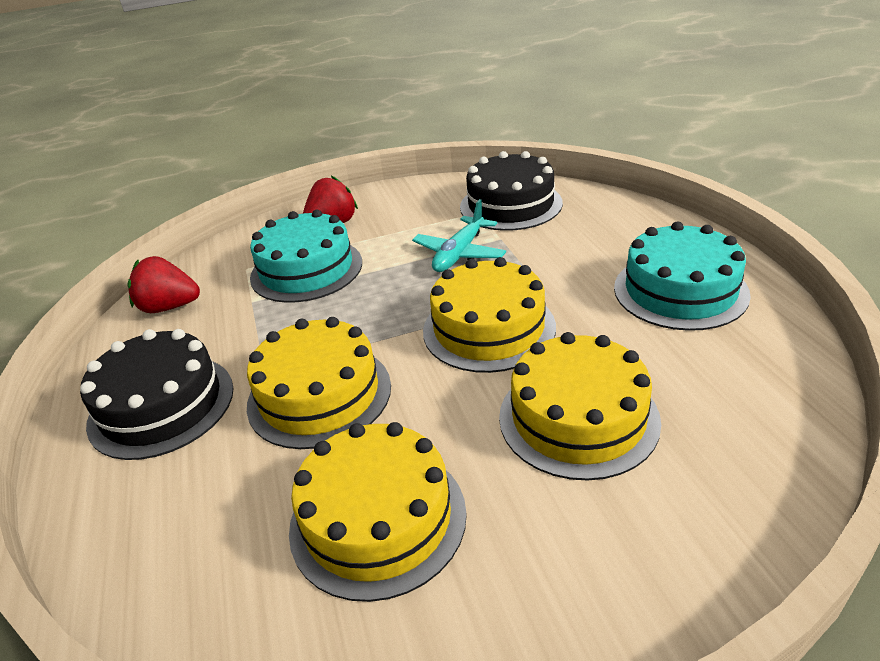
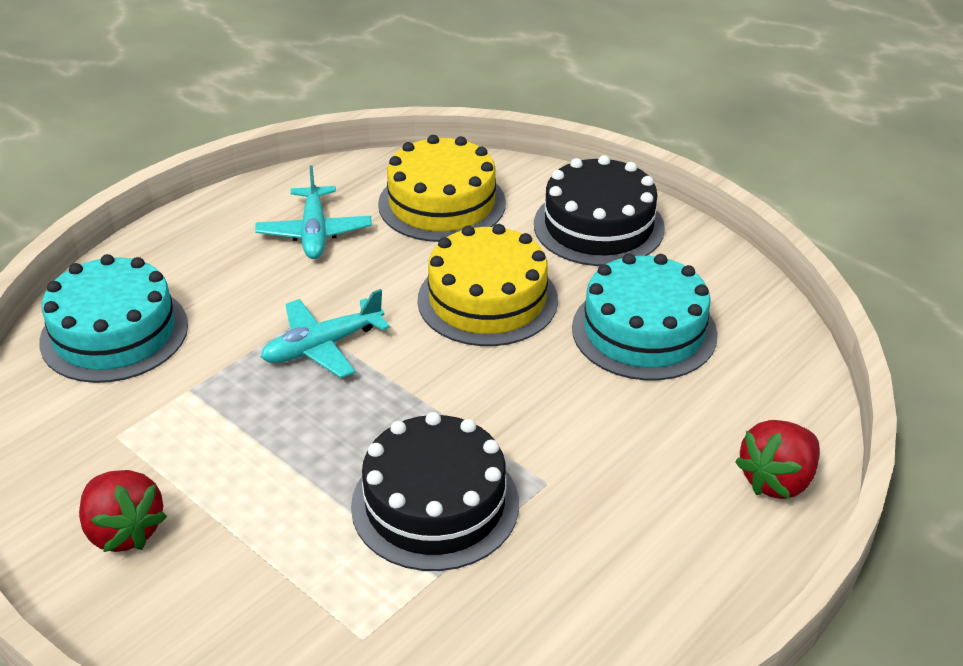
turquoise plane: 1 -> 2
yellow cake: 4 -> 2

